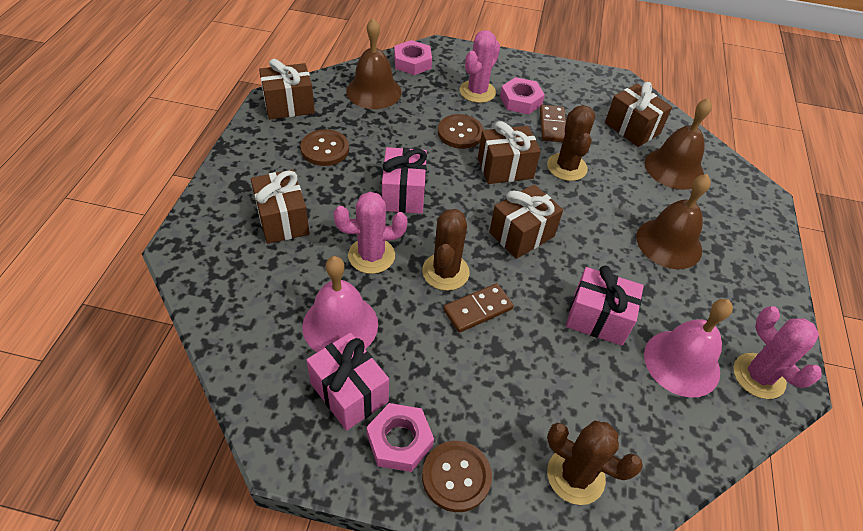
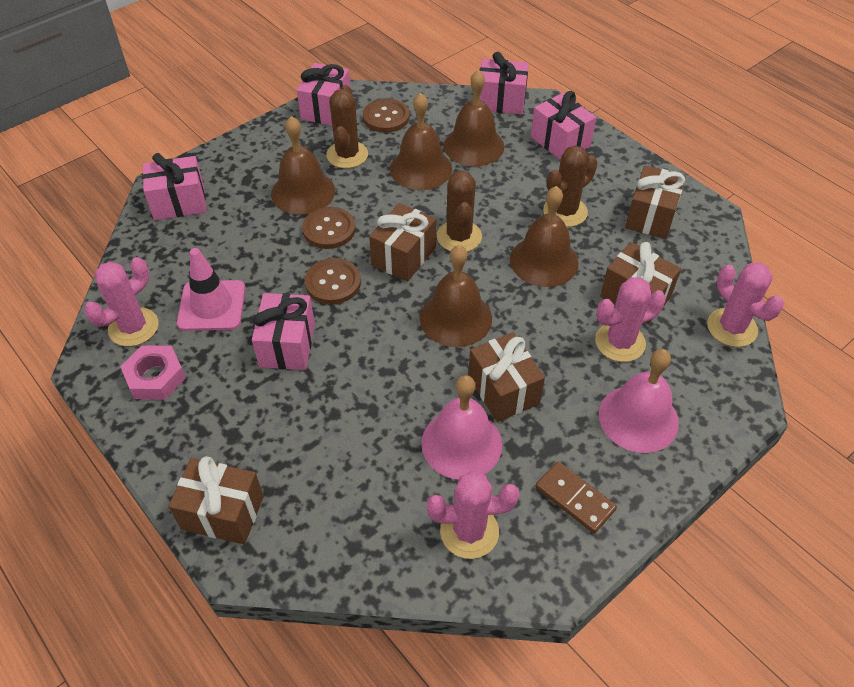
brown bell: 3 -> 5
brown domino: 2 -> 1
pink cactus: 3 -> 4
pink gift: 3 -> 5
pink nut: 3 -> 1
pink traffic cone: 0 -> 1

